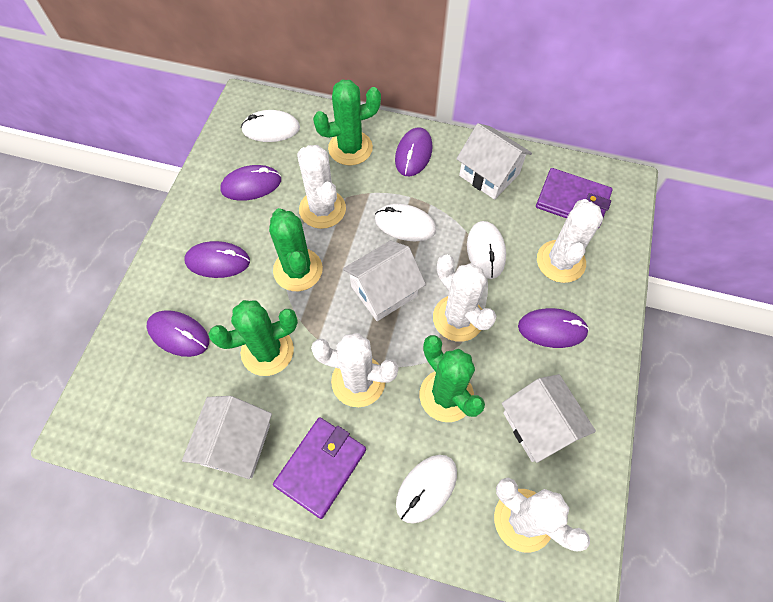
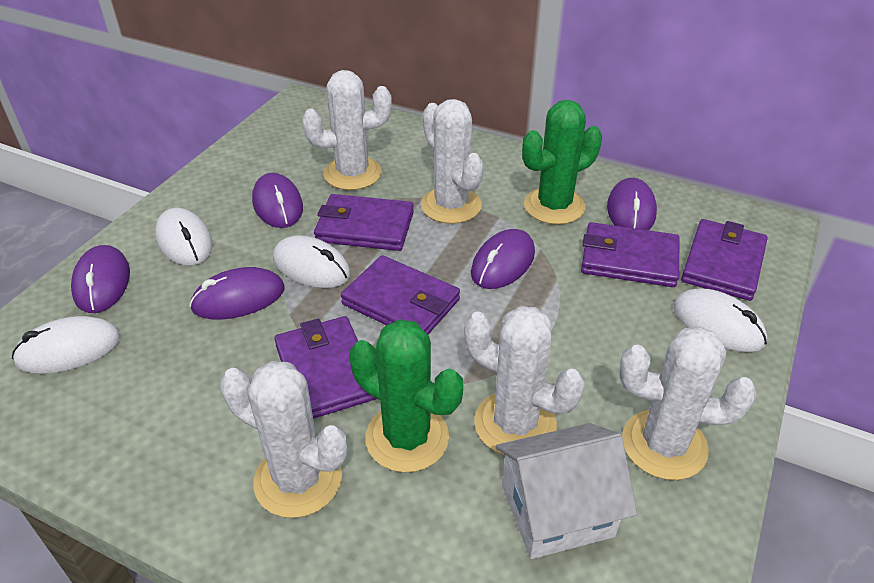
green cactus: 4 -> 2
purple wallet: 2 -> 5
white house: 4 -> 1

